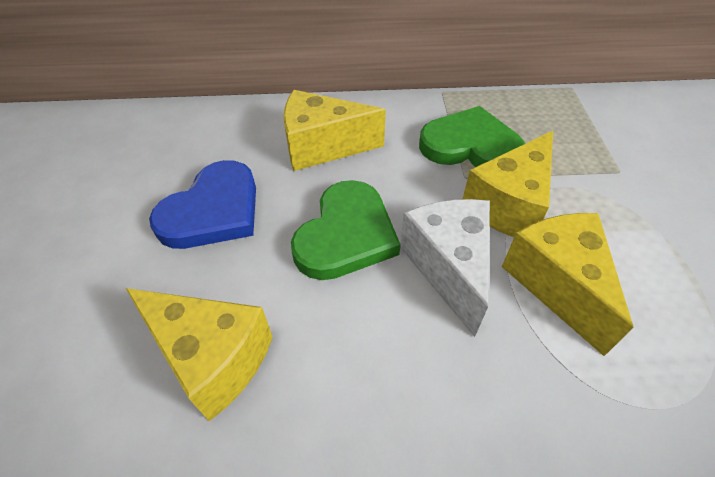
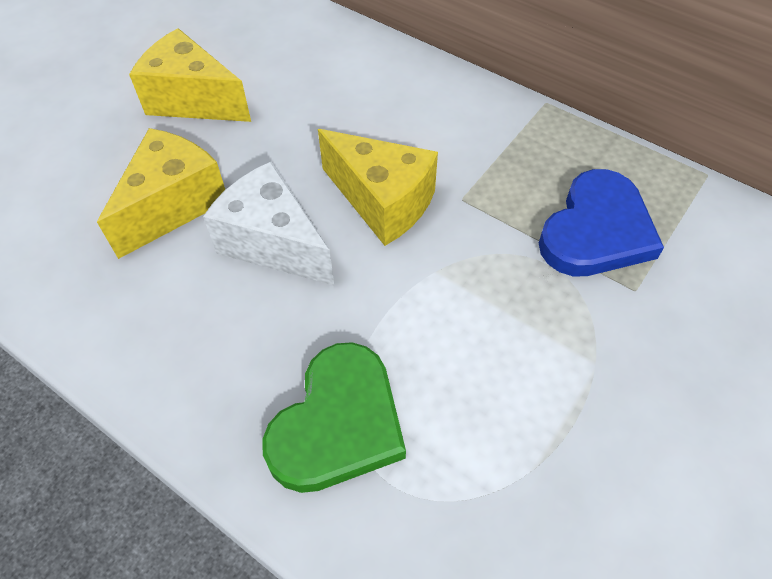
green heart: 2 -> 1
yellow cheese: 4 -> 3

